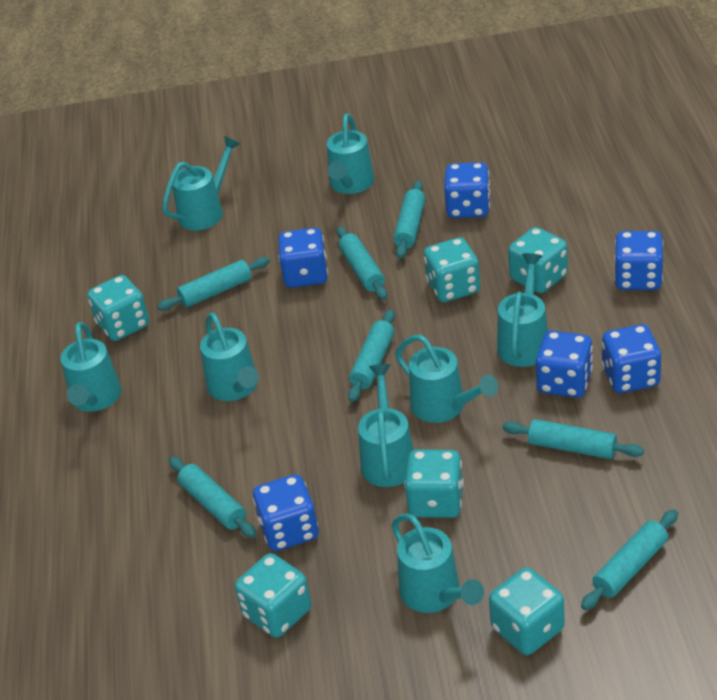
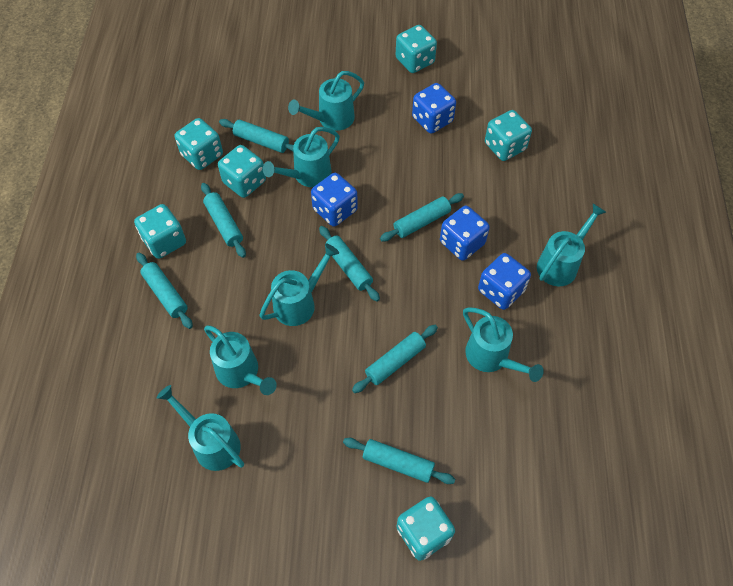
blue dice: 6 -> 4
turquoise watering can: 8 -> 7

